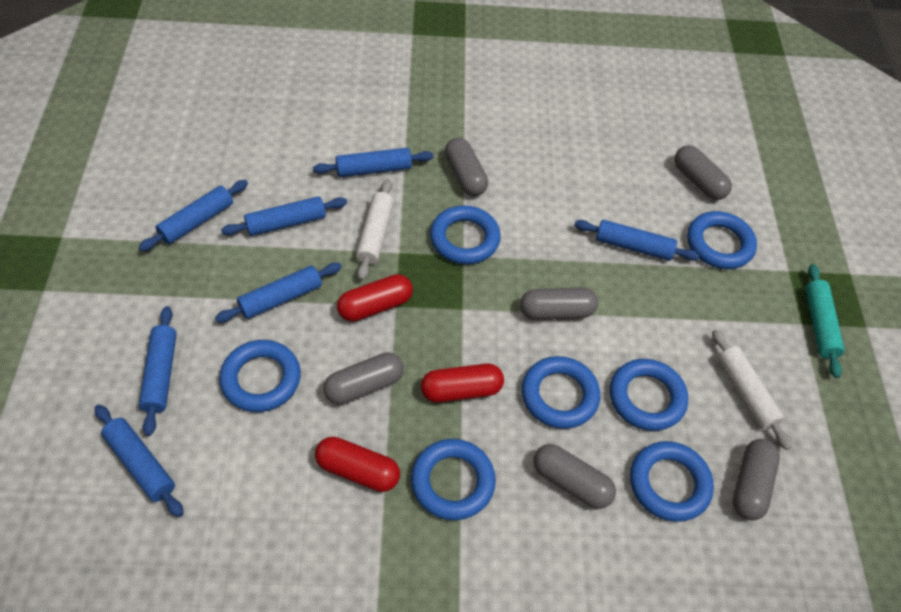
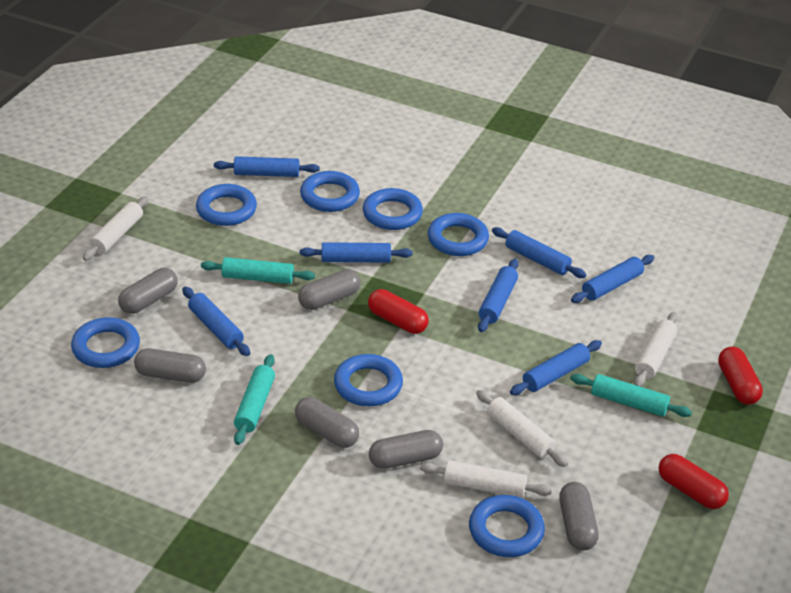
turquoise rolling pin: 1 -> 3
white rolling pin: 2 -> 4

